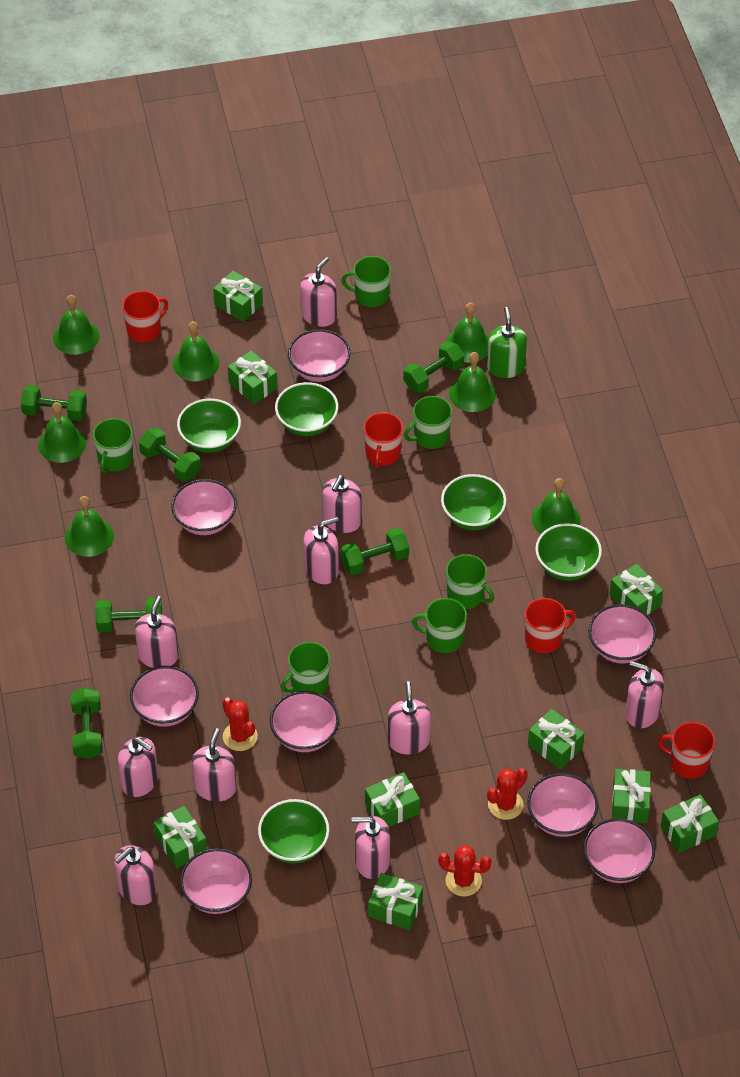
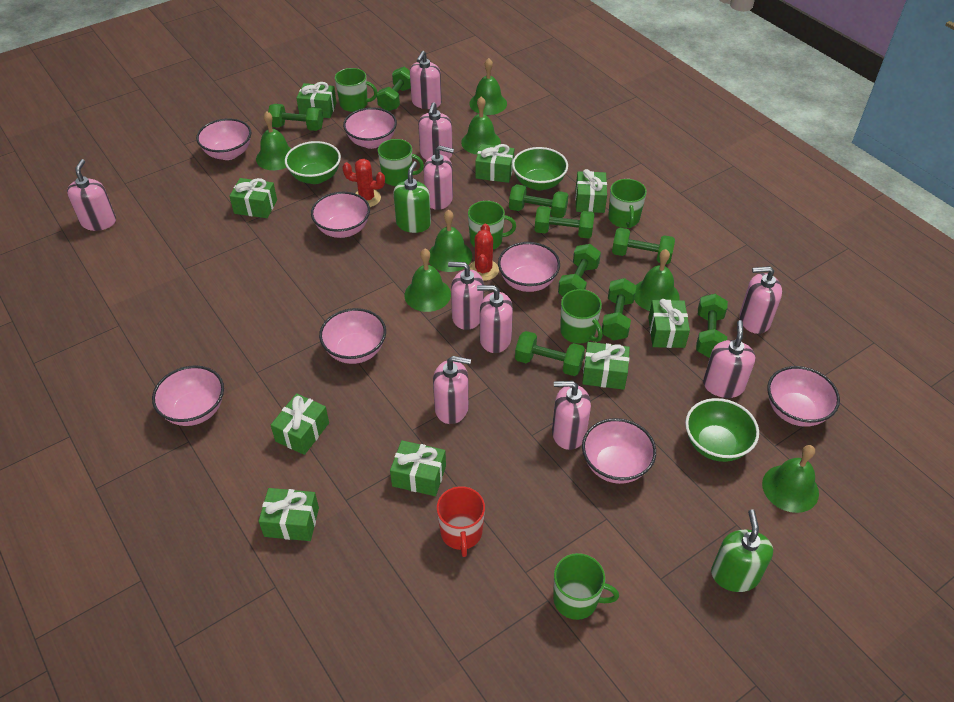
green bowl: 5 -> 3
green dumbbell: 6 -> 9
green soap dispenser: 1 -> 2
red cactus: 3 -> 2
red mug: 4 -> 1

